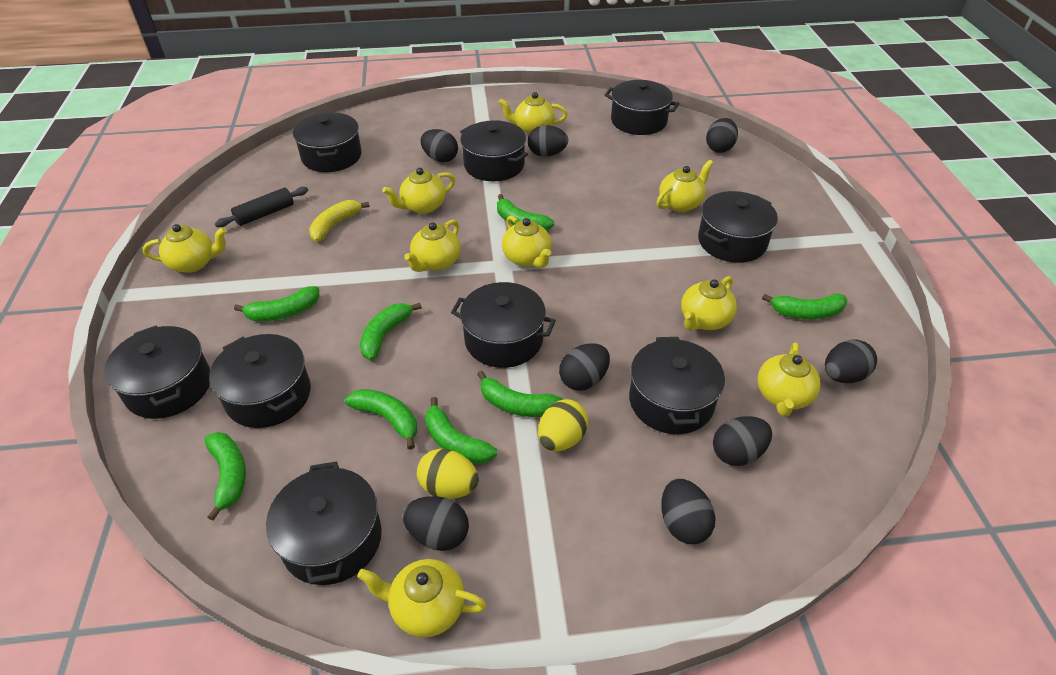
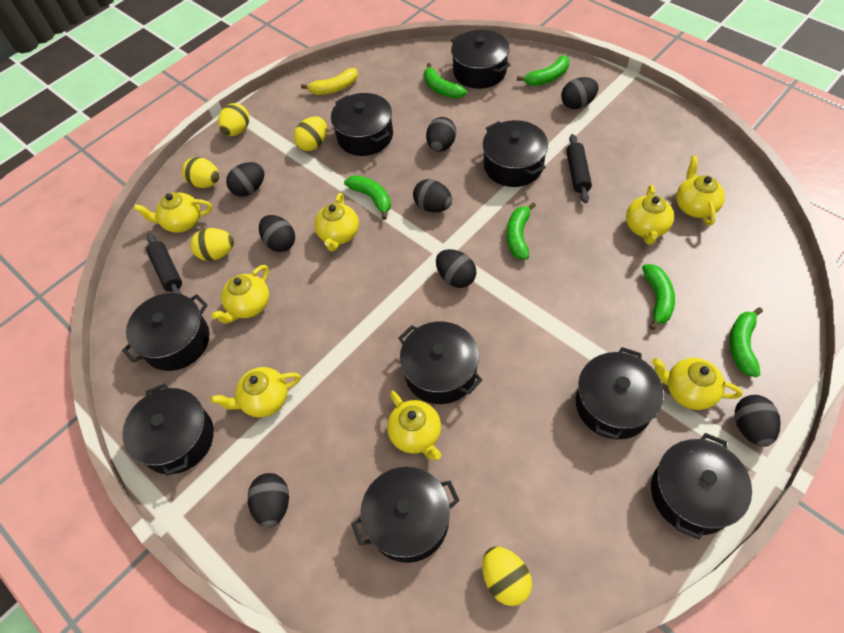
black rolling pin: 1 -> 2
green banana: 8 -> 6
yellow egg: 2 -> 5
yellow teapot: 9 -> 8

